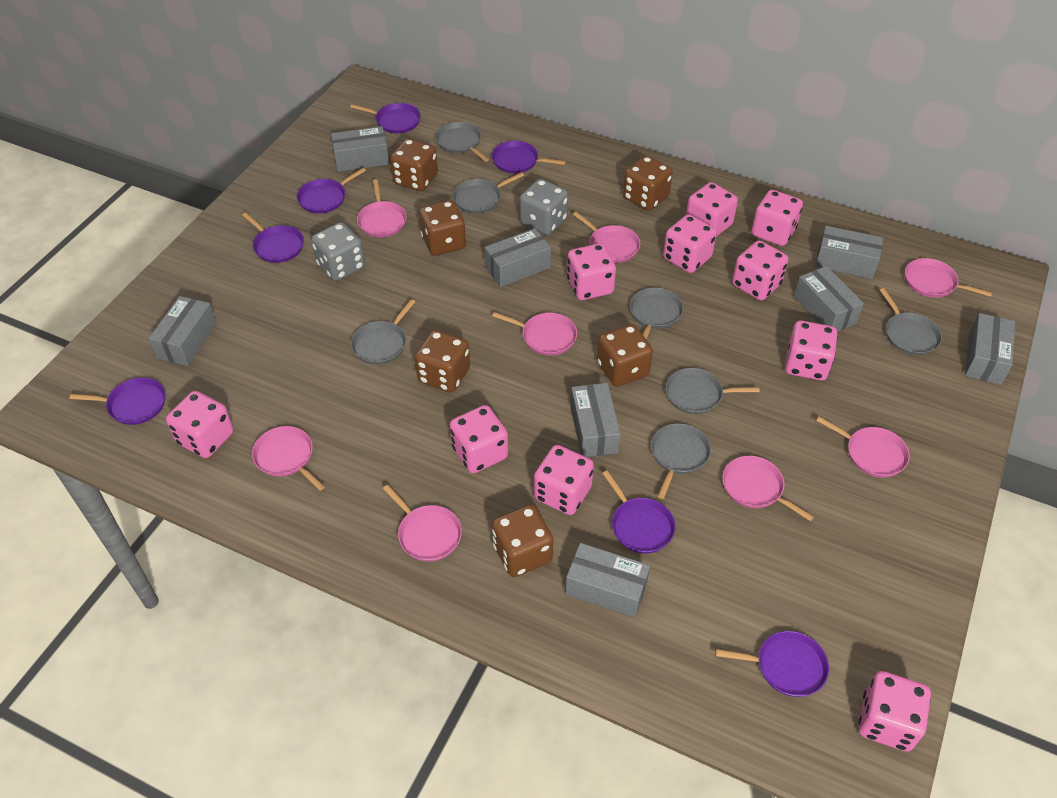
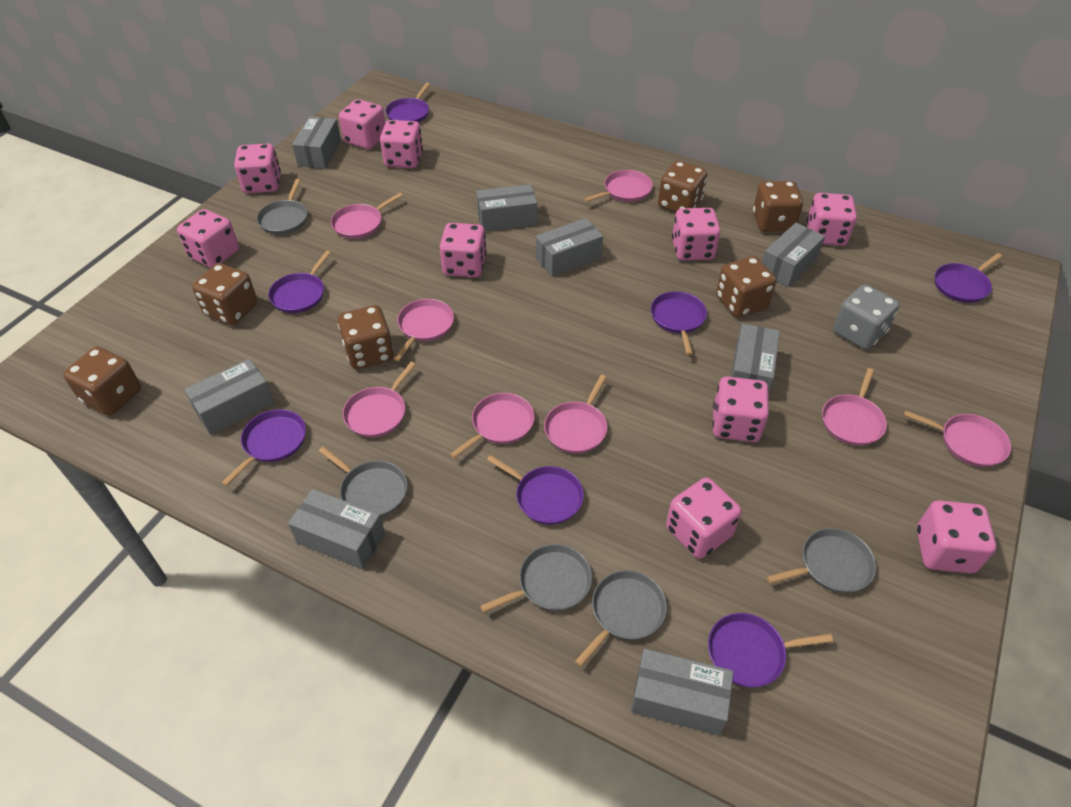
grey dice: 2 -> 1
grey pan: 7 -> 5

